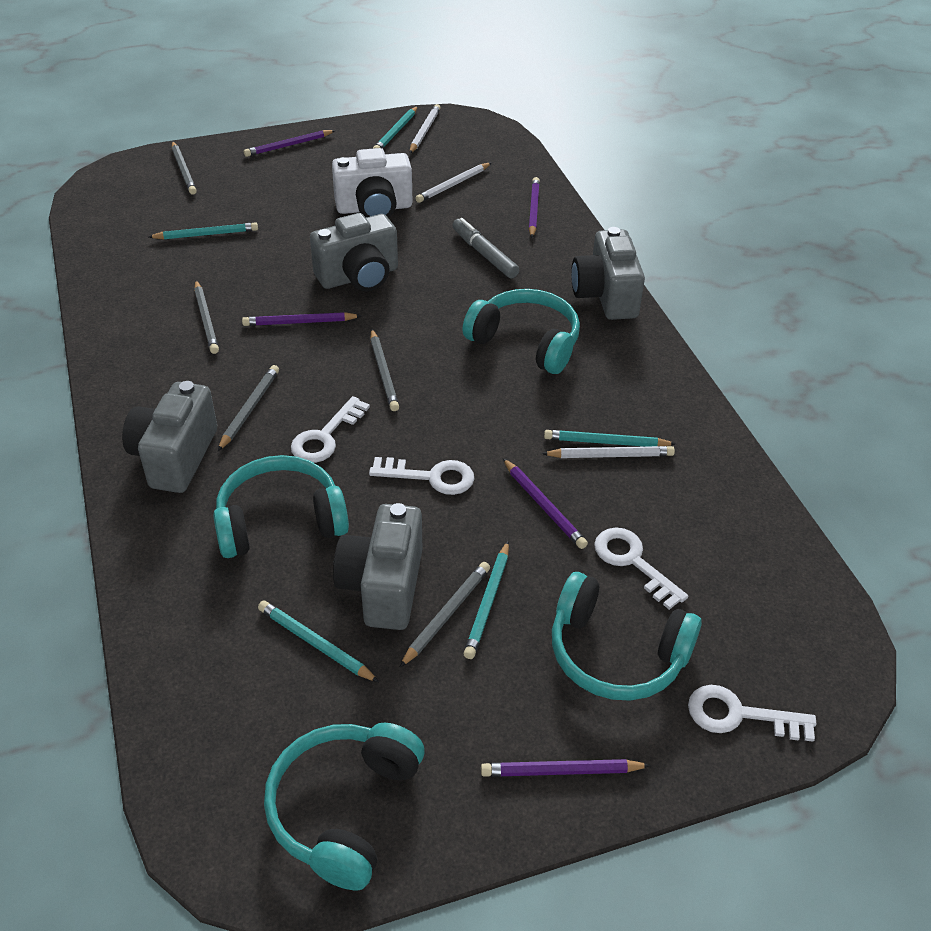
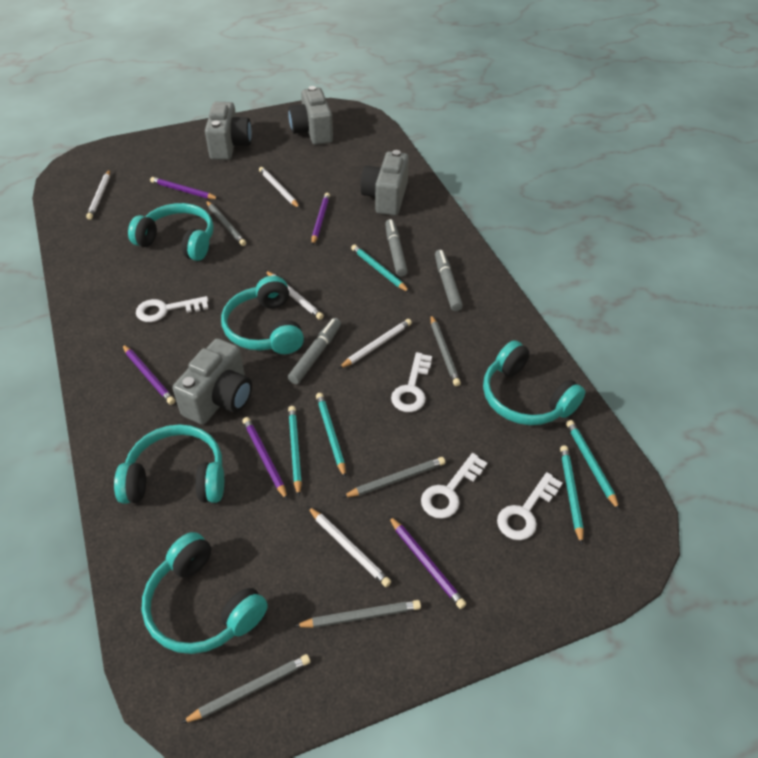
grey marker: 1 -> 3
turquoise headphones: 4 -> 5
white camera: 1 -> 0
white pencil: 3 -> 5

